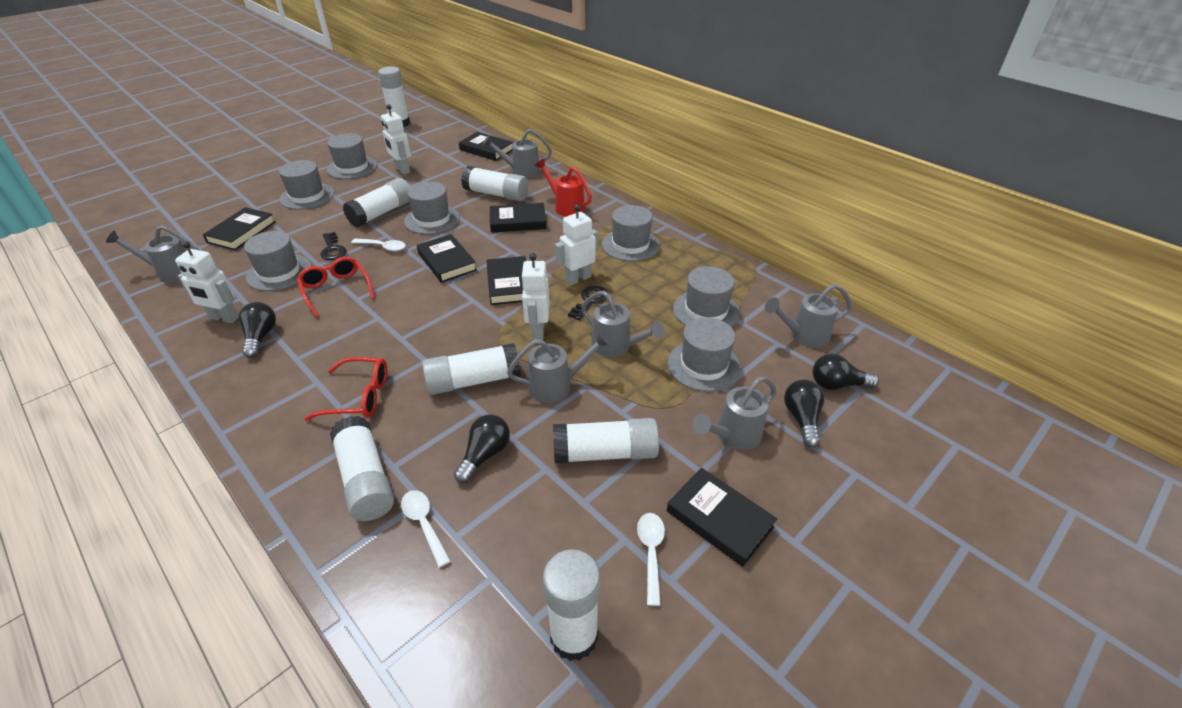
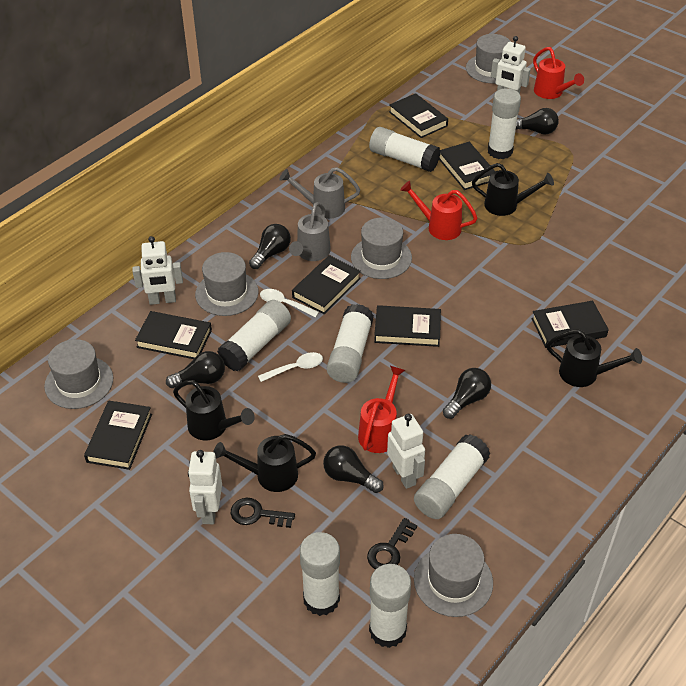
black book: 6 -> 7
black light bulb: 4 -> 5
black watering can: 0 -> 4
grey hat: 7 -> 5
grey watering can: 6 -> 2
red glasses: 2 -> 0
red watering can: 1 -> 3
white spoon: 3 -> 2

